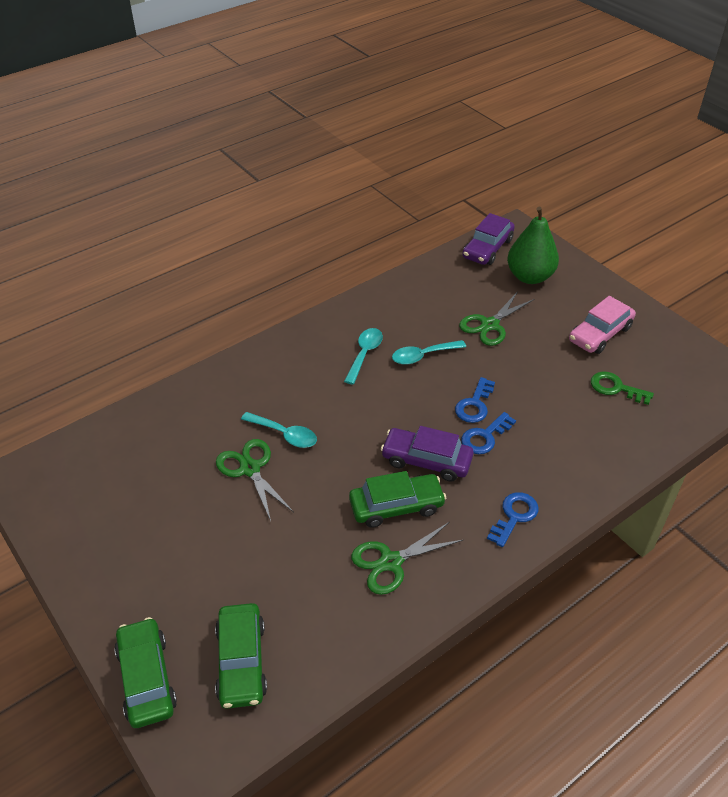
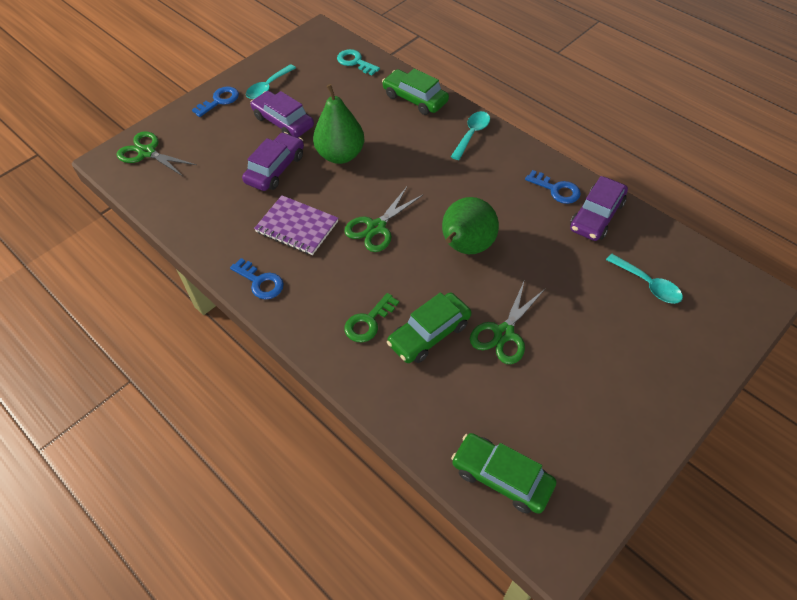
green pear: 1 -> 2
pink car: 1 -> 0
purple car: 2 -> 3
purple notebook: 0 -> 1
turquoise key: 0 -> 1

